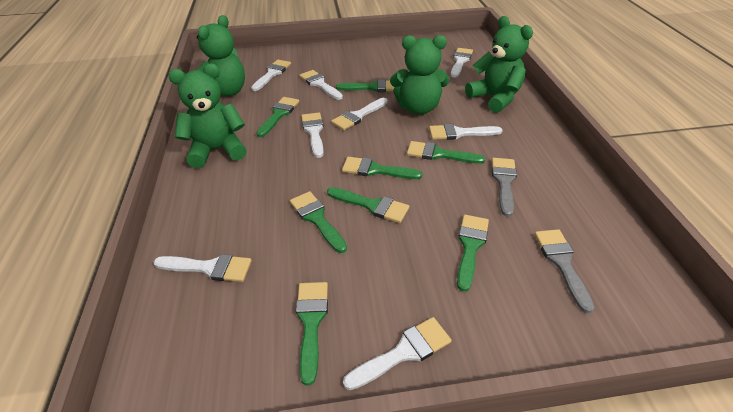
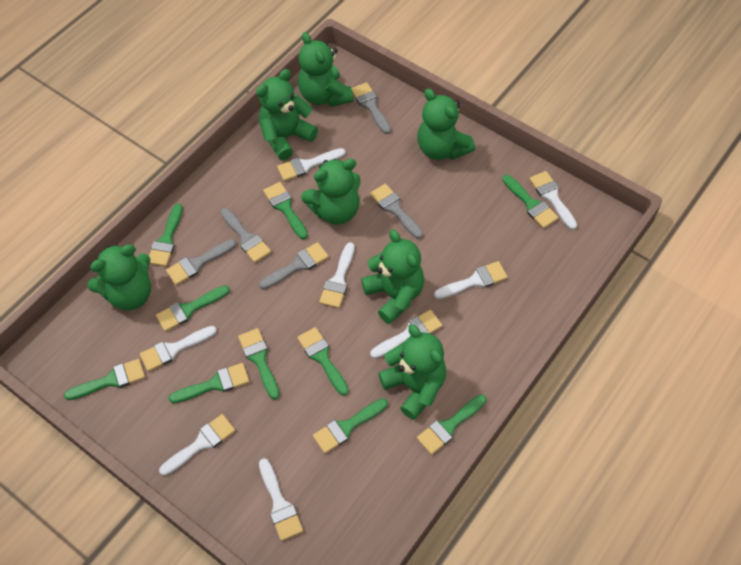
green brush: 8 -> 10
green teddy bear: 4 -> 7
grey brush: 2 -> 5

